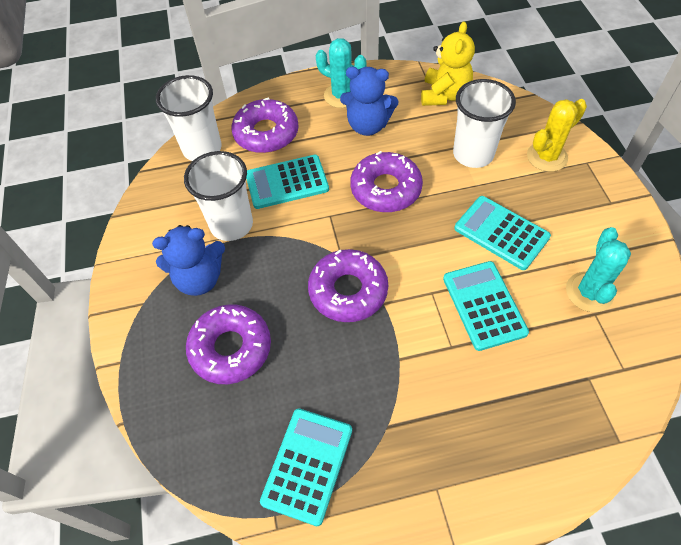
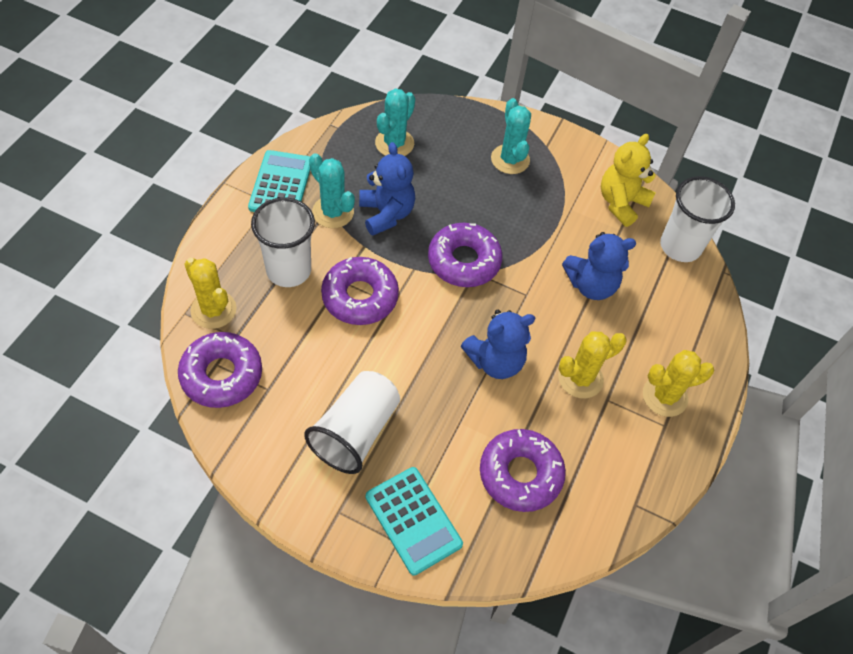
blue teddy bear: 2 -> 3
turquoise cactus: 2 -> 3
turquoise calculator: 4 -> 2
yellow cactus: 1 -> 3

